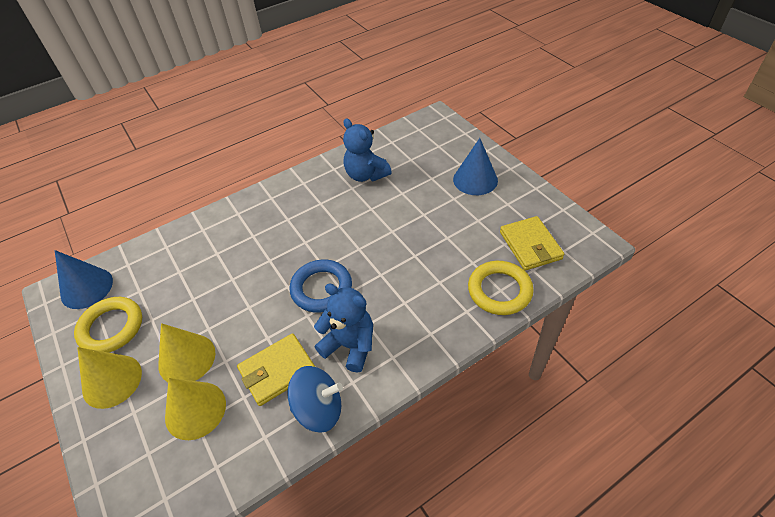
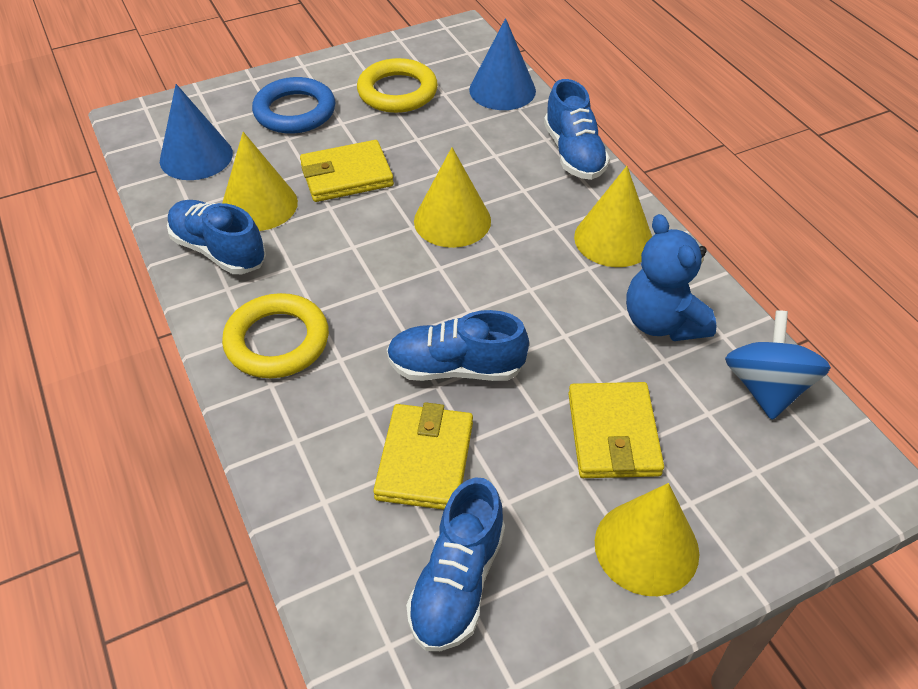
blue shoe: 0 -> 4
blue teddy bear: 2 -> 1
yellow cone: 3 -> 4
yellow wallet: 2 -> 3

